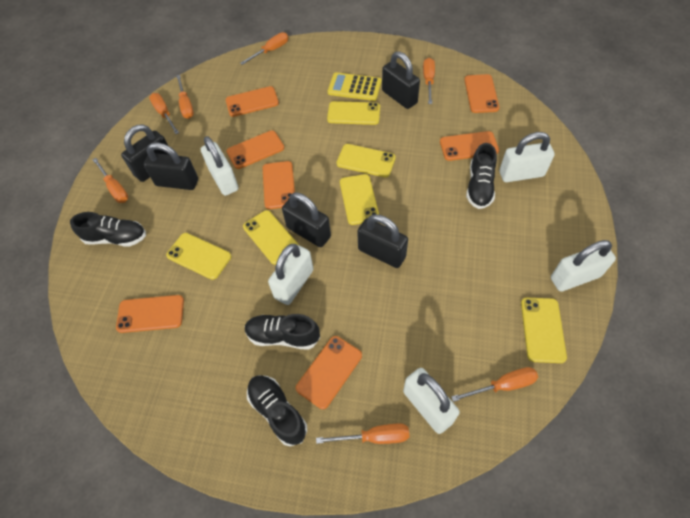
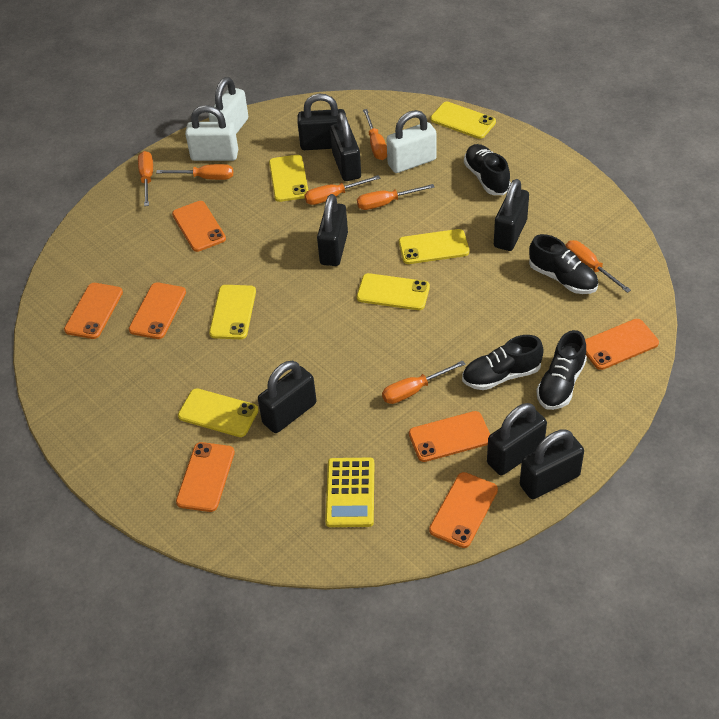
black padlock: 5 -> 7
white padlock: 5 -> 3

